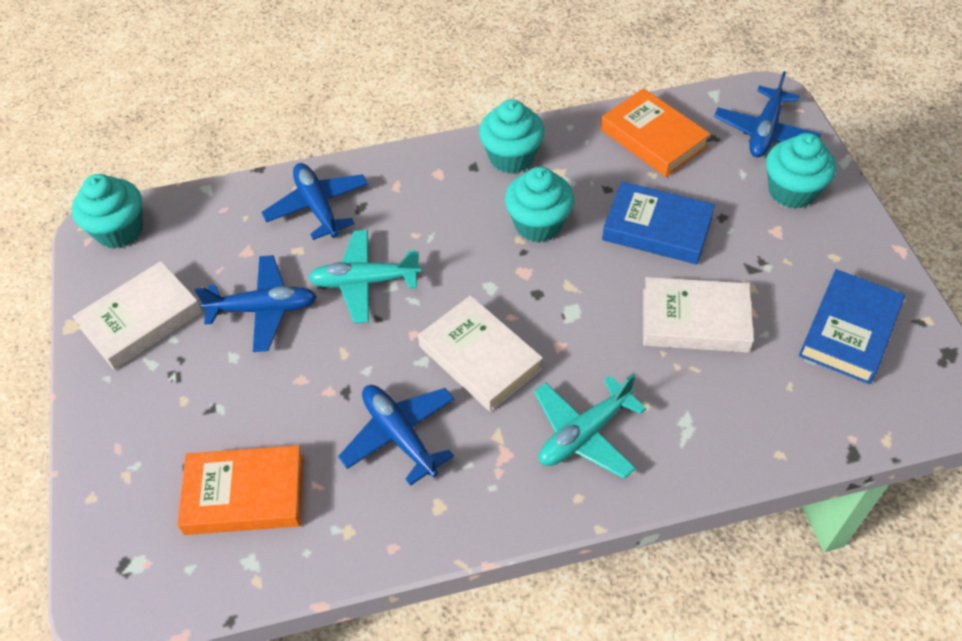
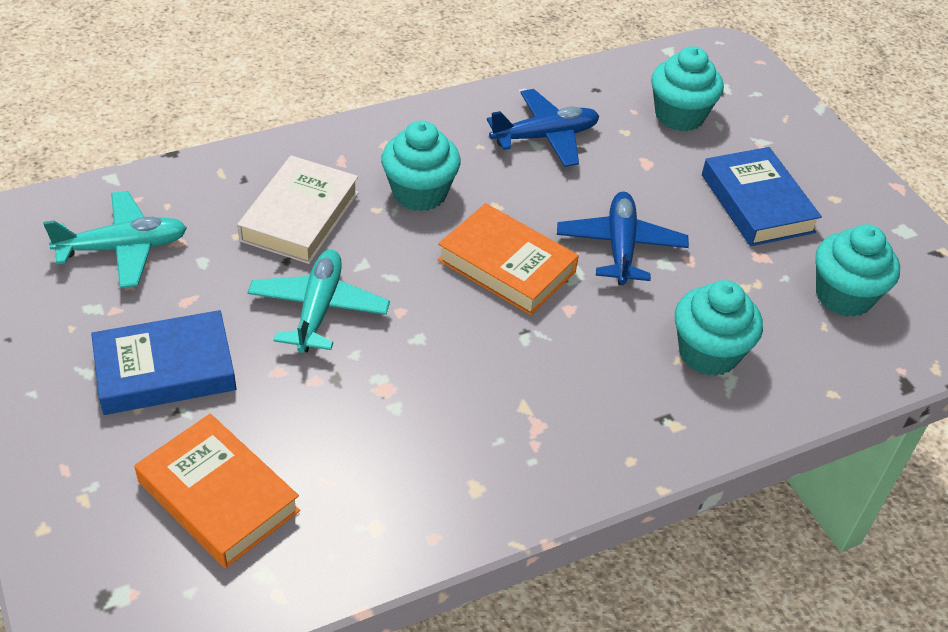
blue plane: 4 -> 2
white book: 3 -> 1

